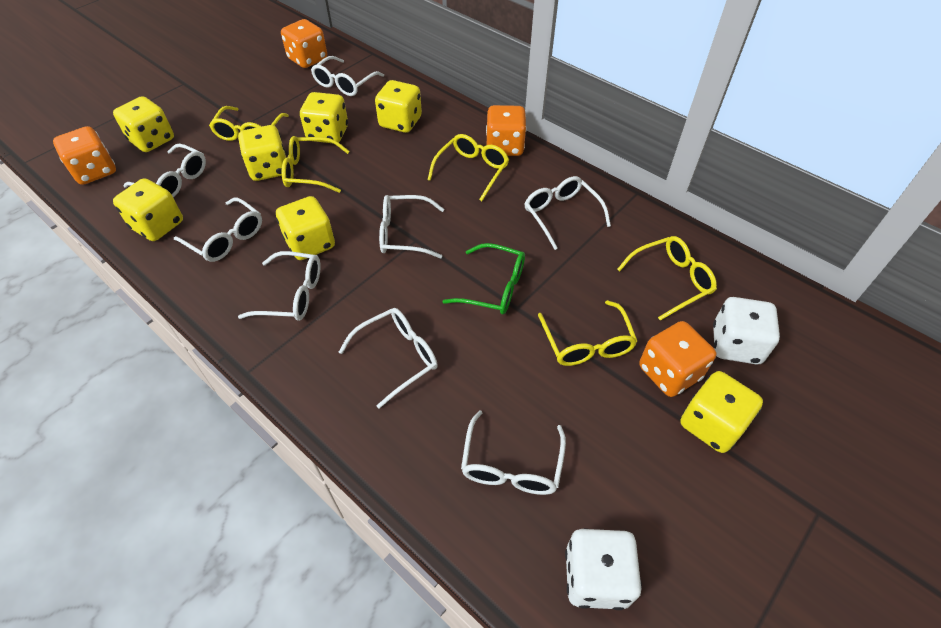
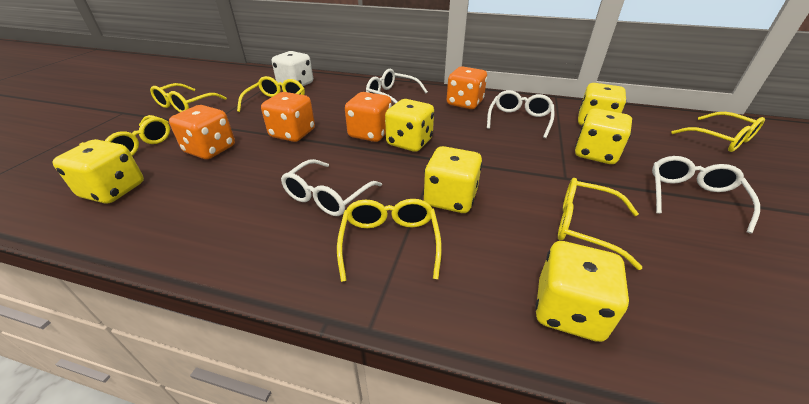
green glasses: 1 -> 0
white dice: 2 -> 1
white glasses: 8 -> 4
yellow dice: 7 -> 6
yellow glasses: 5 -> 6

